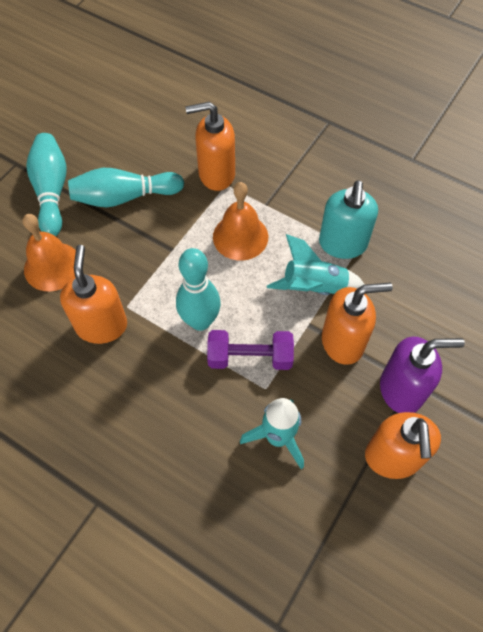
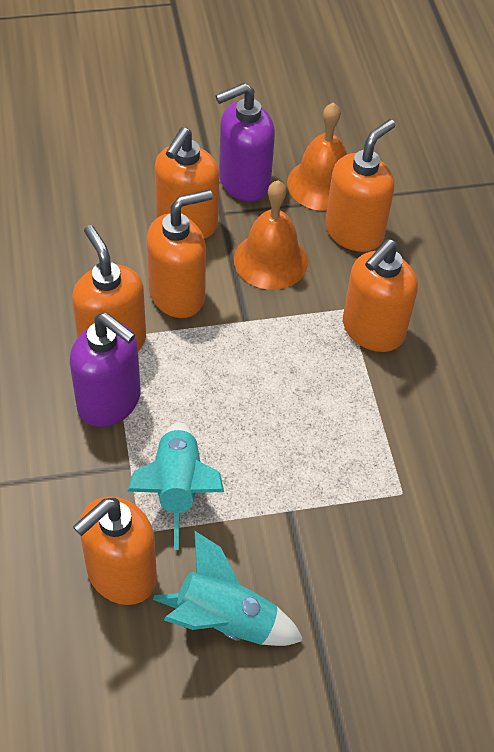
orange soap dispenser: 4 -> 6
purple dumbbell: 1 -> 0
purple soap dispenser: 1 -> 2
turquoise bowling pin: 3 -> 0
turquoise soap dispenser: 1 -> 0

